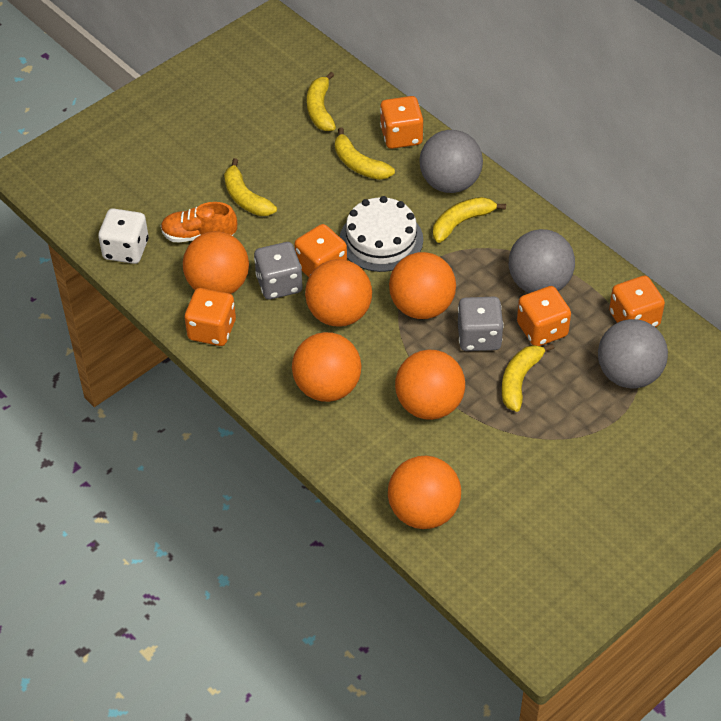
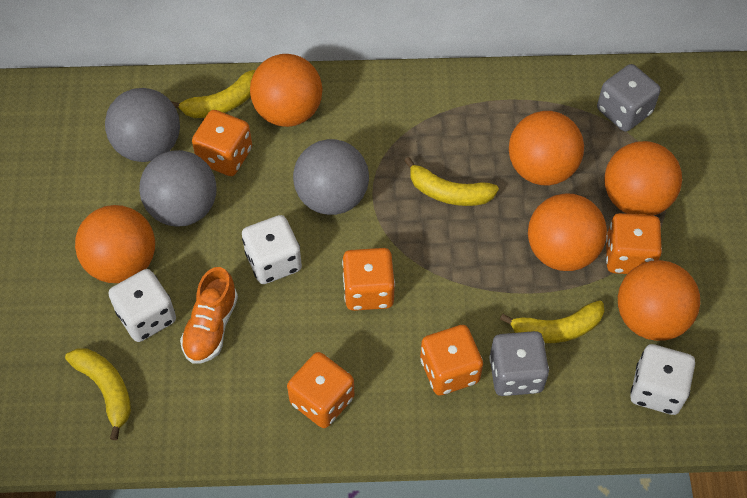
white cake: 1 -> 0
white dice: 1 -> 3
yellow banana: 5 -> 4

